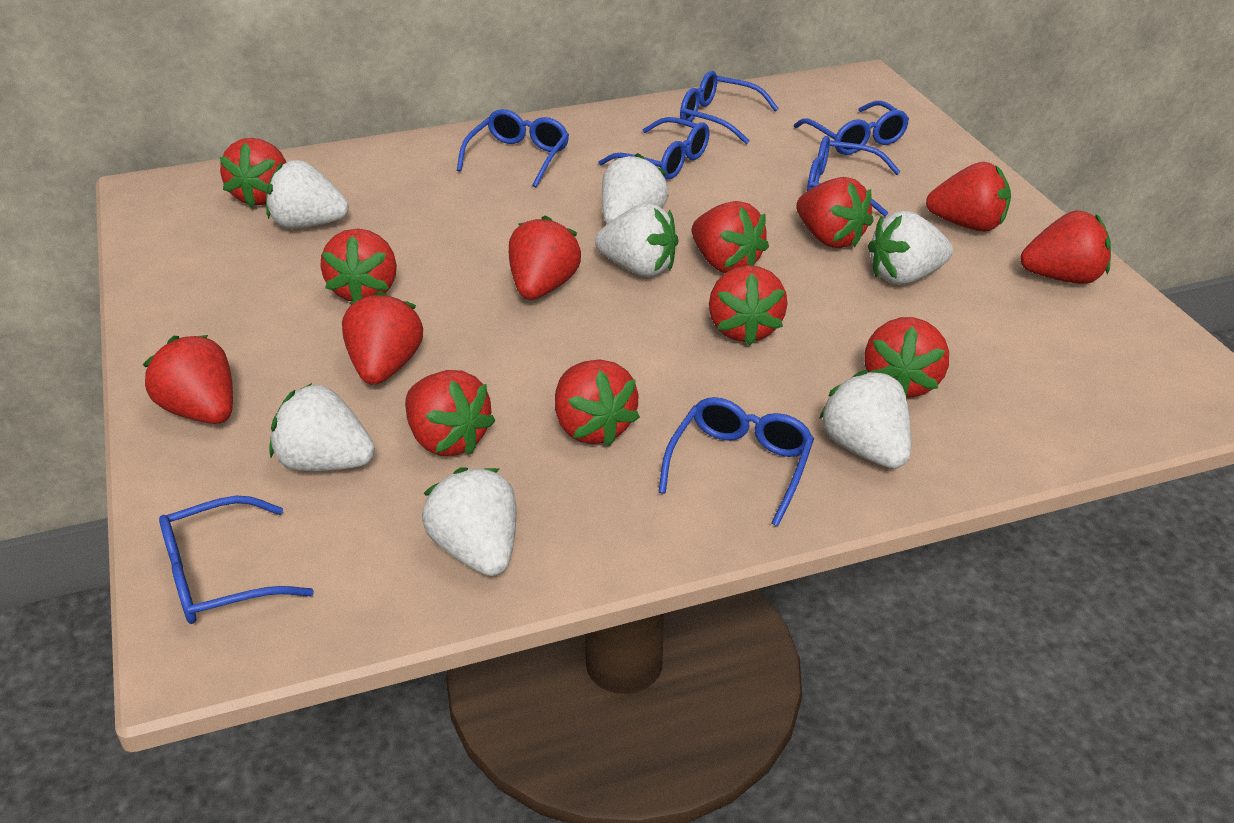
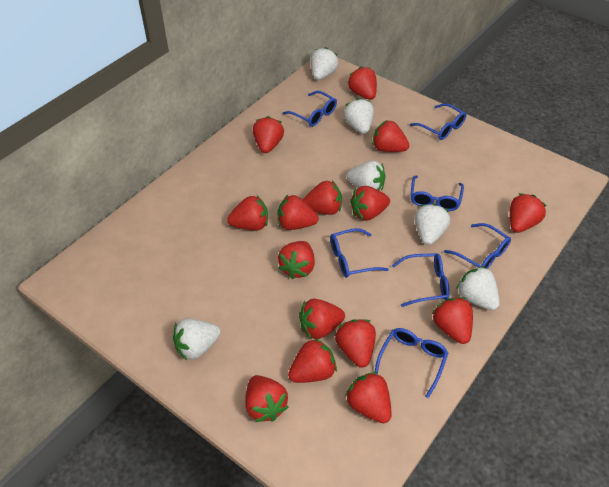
red strawberry: 13 -> 15
white strawberry: 7 -> 6

